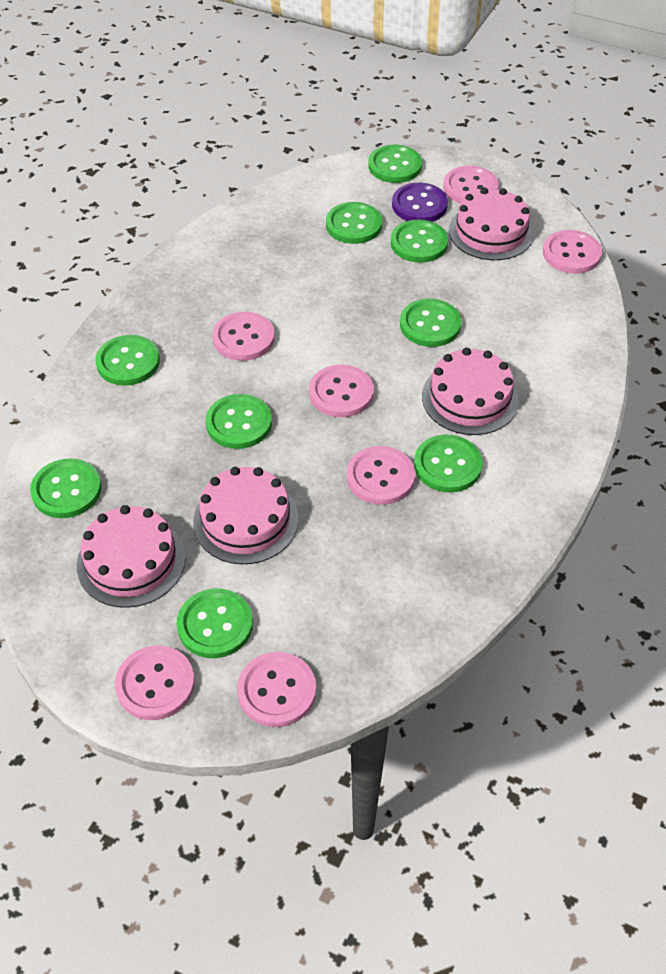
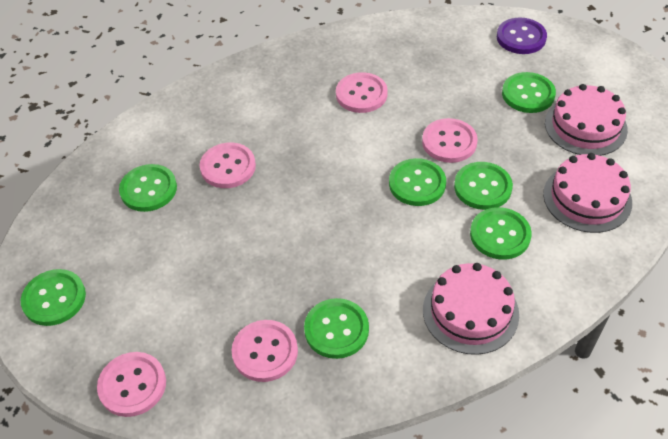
green button: 9 -> 7
pink button: 7 -> 5
pink cake: 4 -> 3

